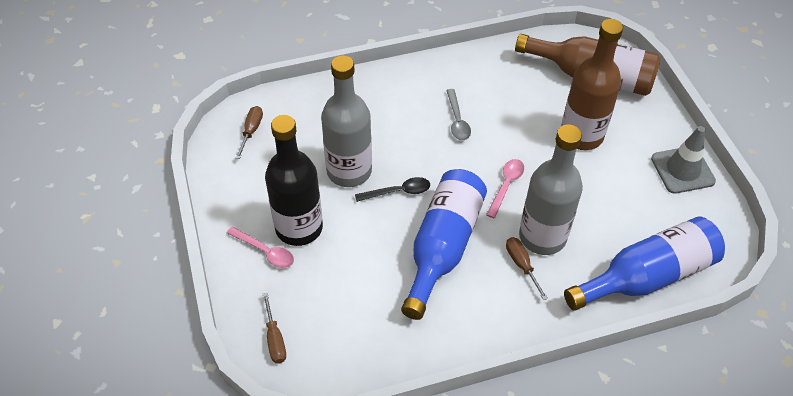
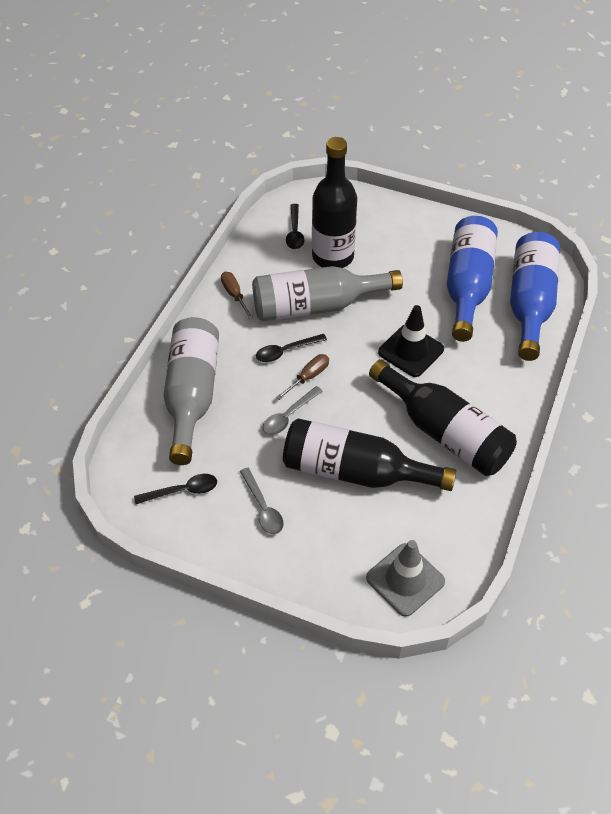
black bottle: 1 -> 3
black spoon: 1 -> 3
black traffic cone: 0 -> 1
brown bottle: 2 -> 0
brown screwdriver: 3 -> 2
grey spoon: 1 -> 2
pink spoon: 2 -> 0

